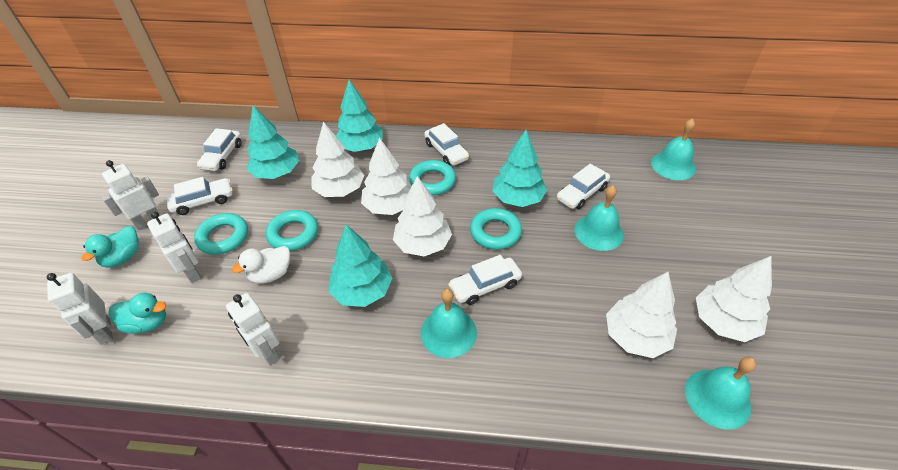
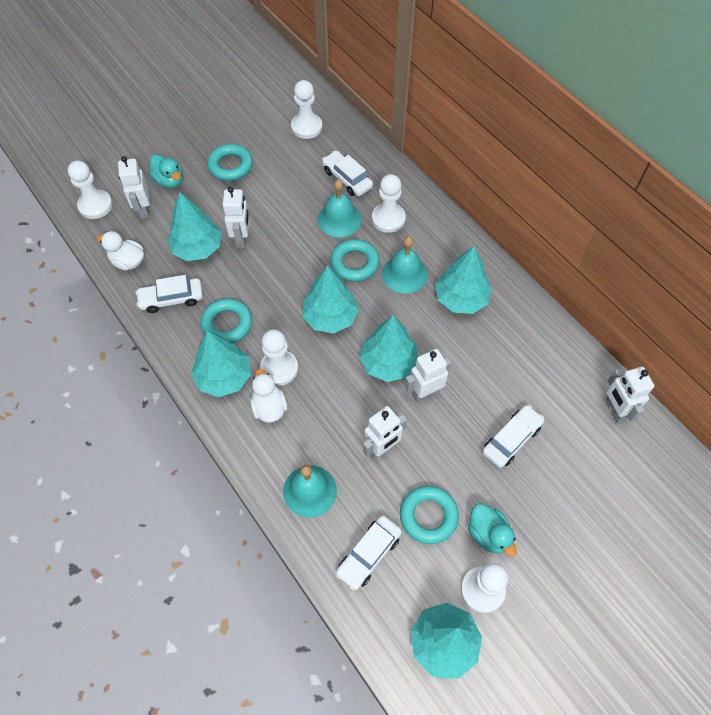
turquoise bell: 4 -> 3
turquoise tree: 4 -> 6
white car: 5 -> 4
white duck: 1 -> 2
white pawn: 0 -> 5
white robot: 4 -> 5
white tree: 5 -> 0

